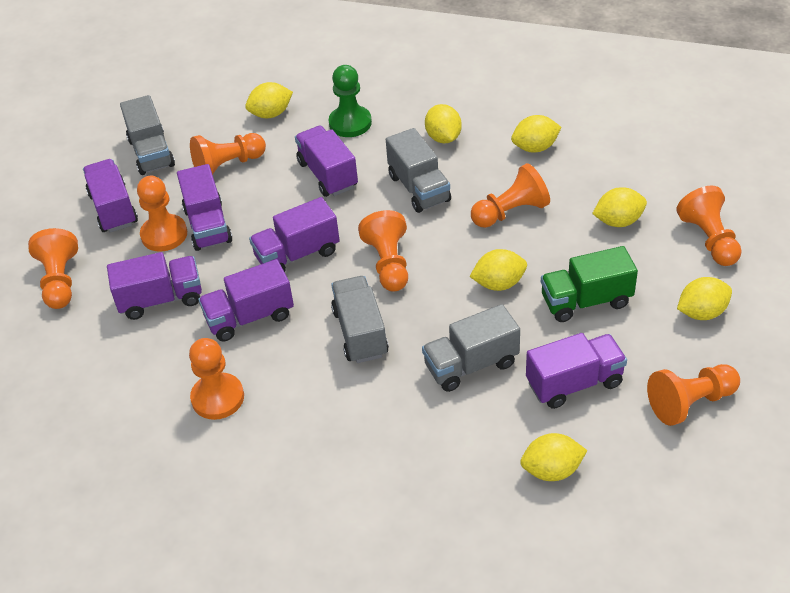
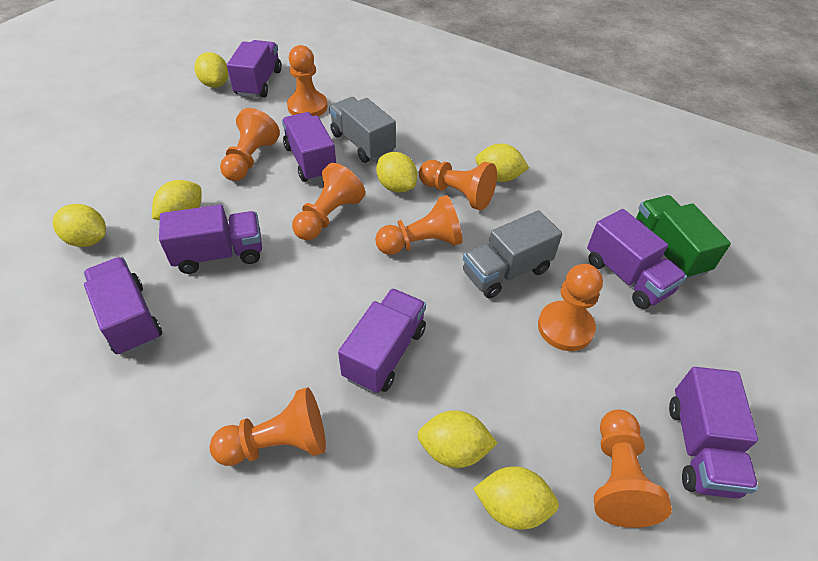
green pawn: 1 -> 0
grey truck: 4 -> 2

